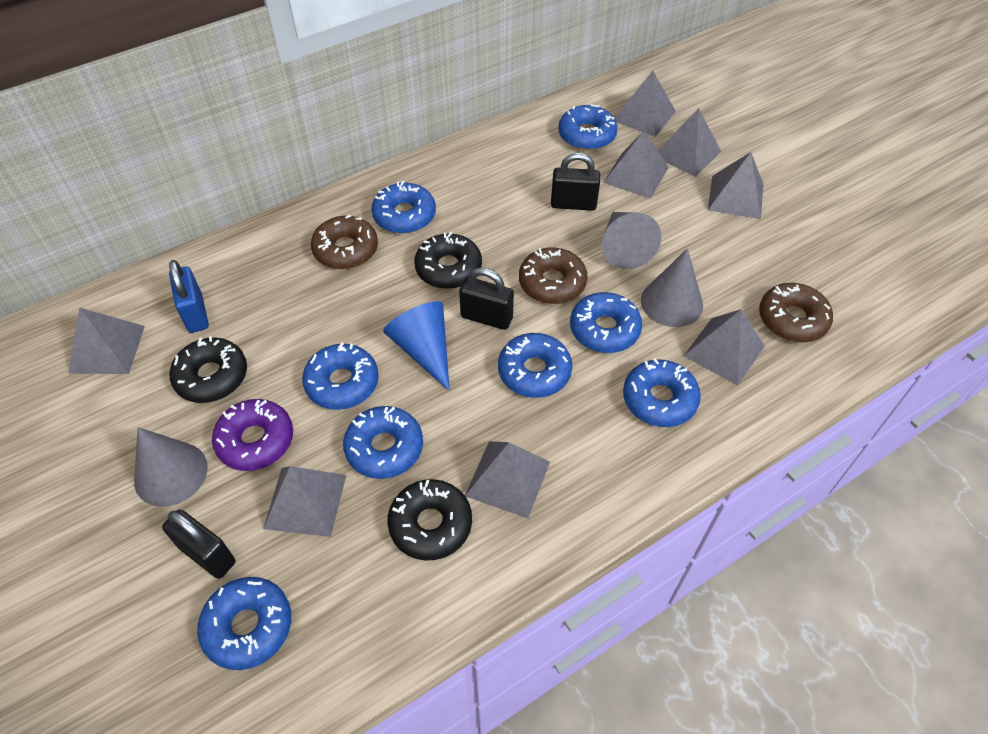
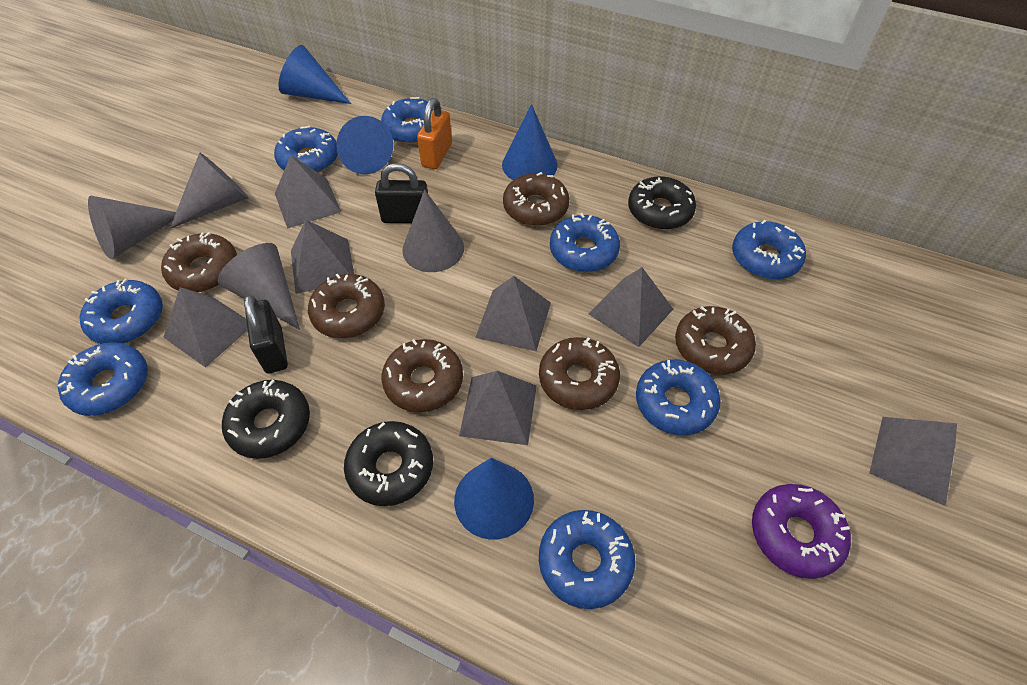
black padlock: 3 -> 2
blue cone: 1 -> 4
blue padlock: 1 -> 0
brown donut: 3 -> 6
grey cone: 3 -> 4
grey pyramid: 8 -> 7
orange padlock: 0 -> 1

